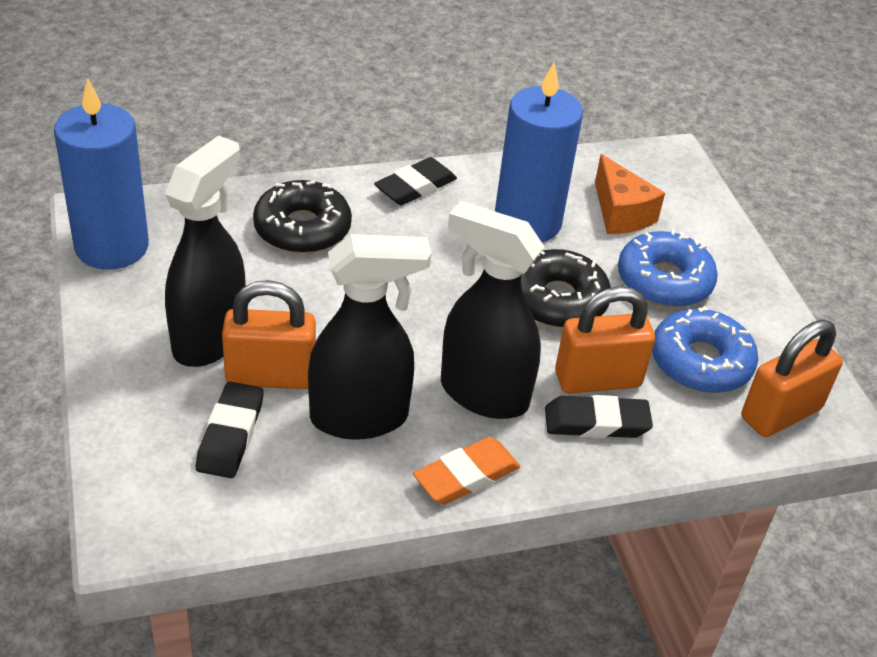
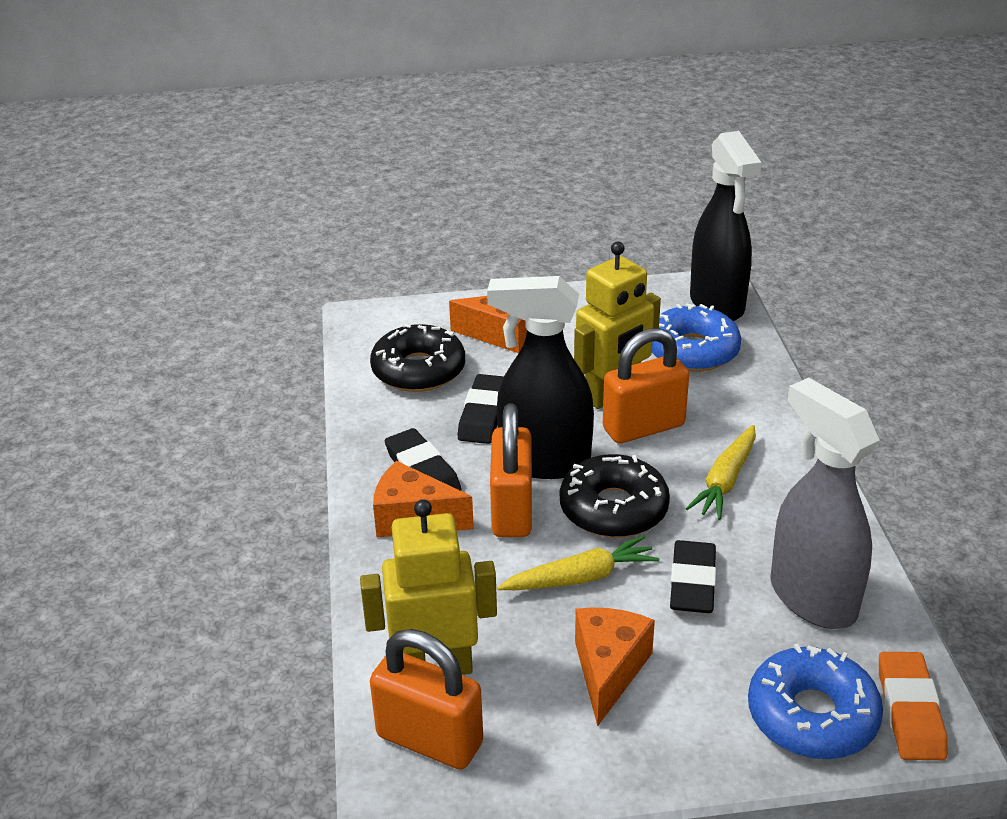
black spray bottle: 3 -> 2
blue candle: 2 -> 0
grey spray bottle: 0 -> 1
orange cheese: 1 -> 3
yellow carrot: 0 -> 2
yellow robot: 0 -> 2

